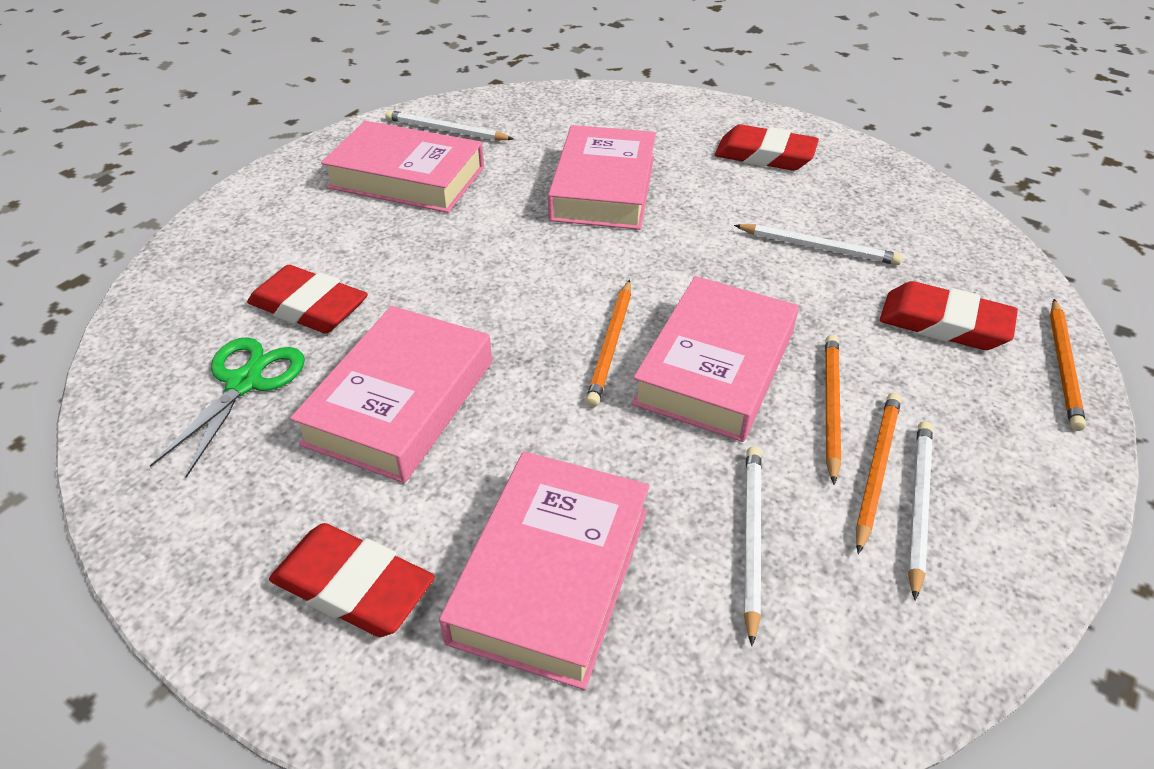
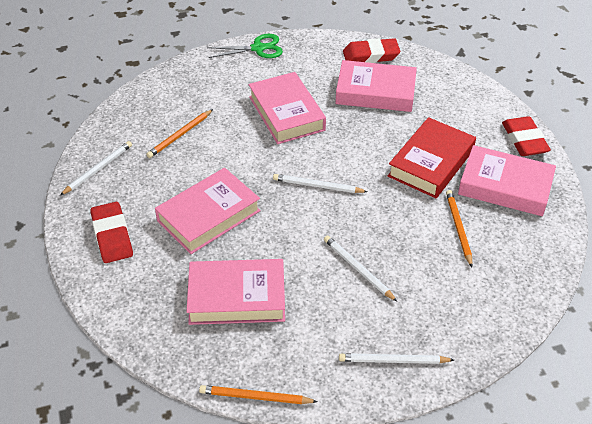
orange pencil: 4 -> 3
red book: 0 -> 1
red eraser: 4 -> 3

